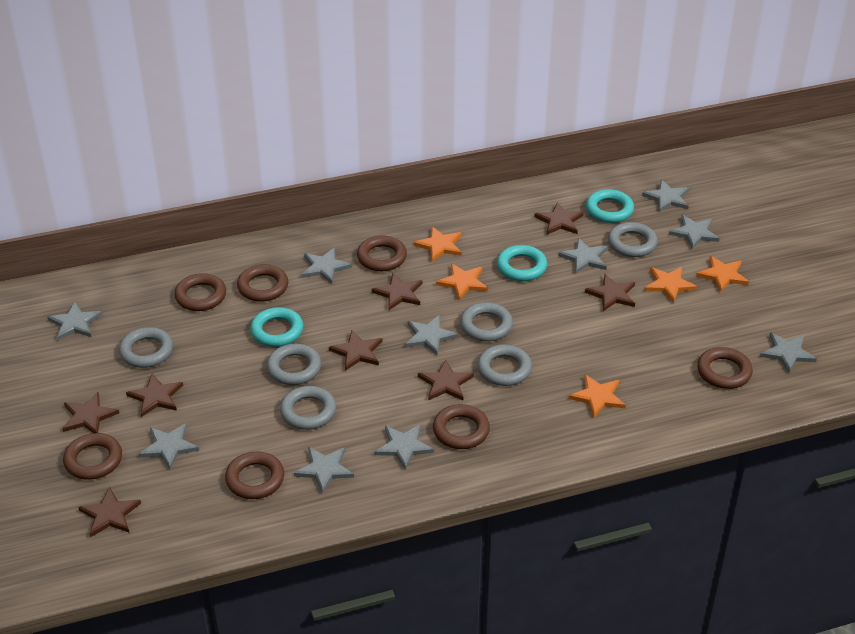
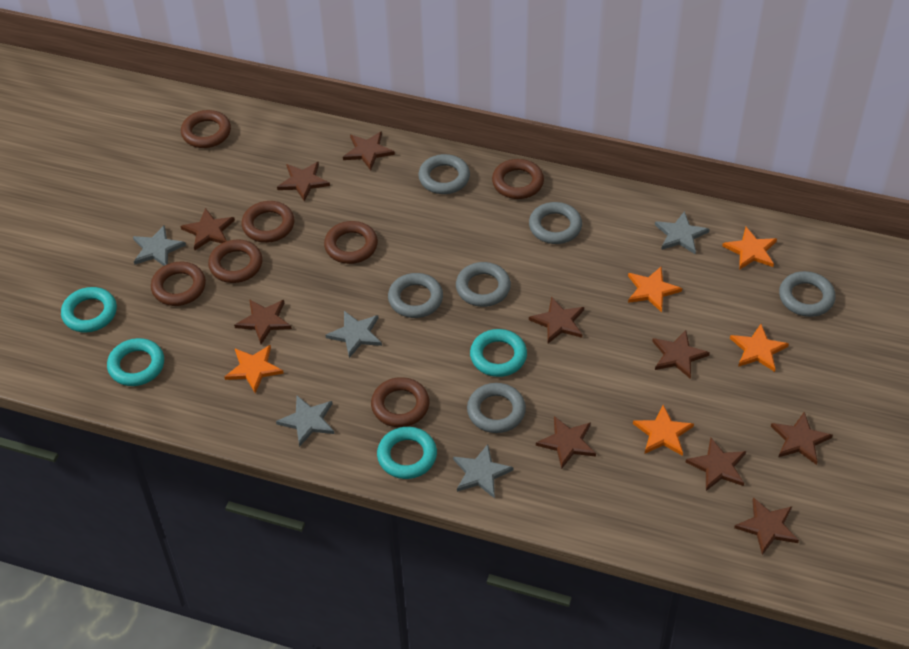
brown star: 8 -> 10
grey star: 10 -> 5
turquoise ring: 3 -> 4

